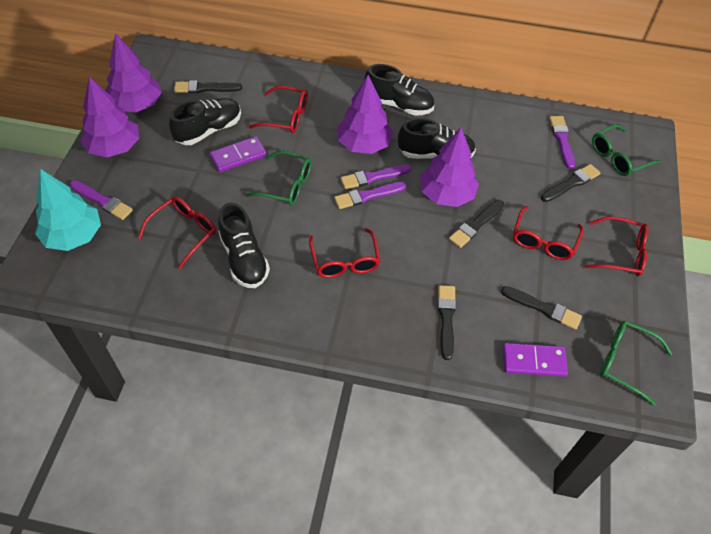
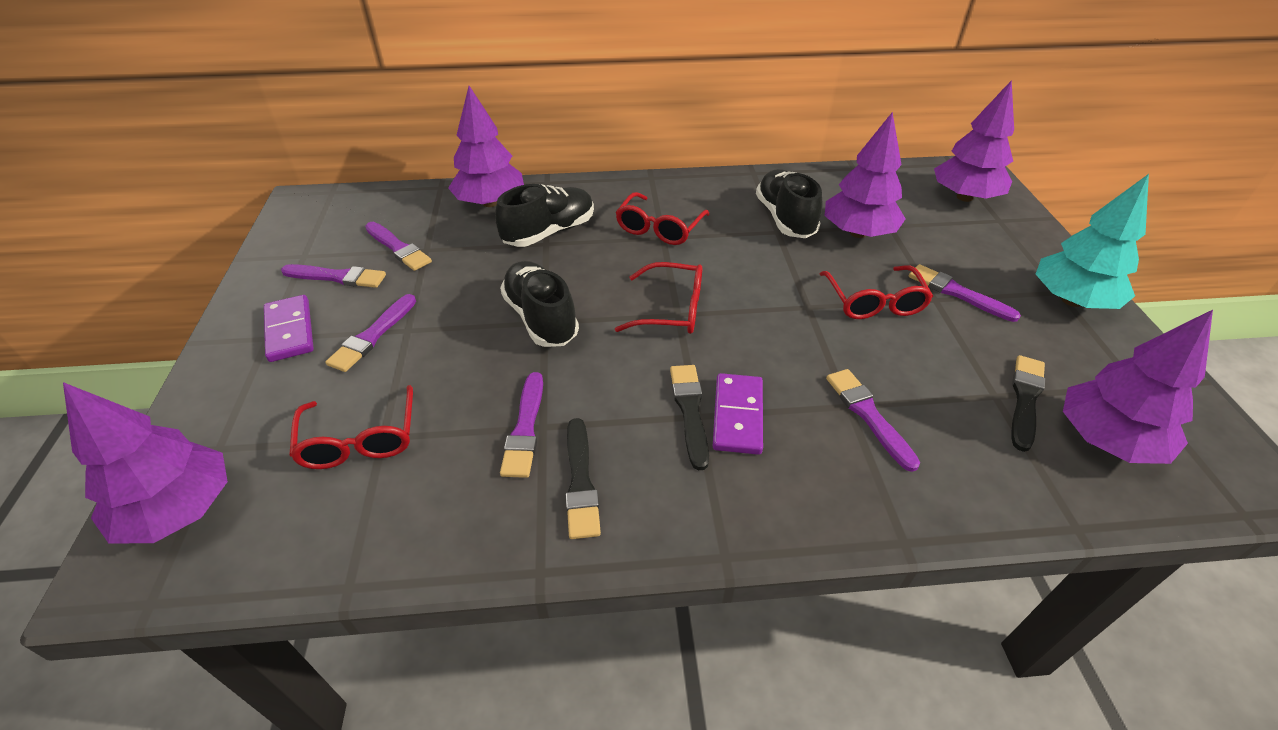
black brush: 5 -> 3
black shoe: 4 -> 3
green glasses: 3 -> 0
purple brush: 4 -> 6
purple tree: 4 -> 5
red glasses: 5 -> 4

